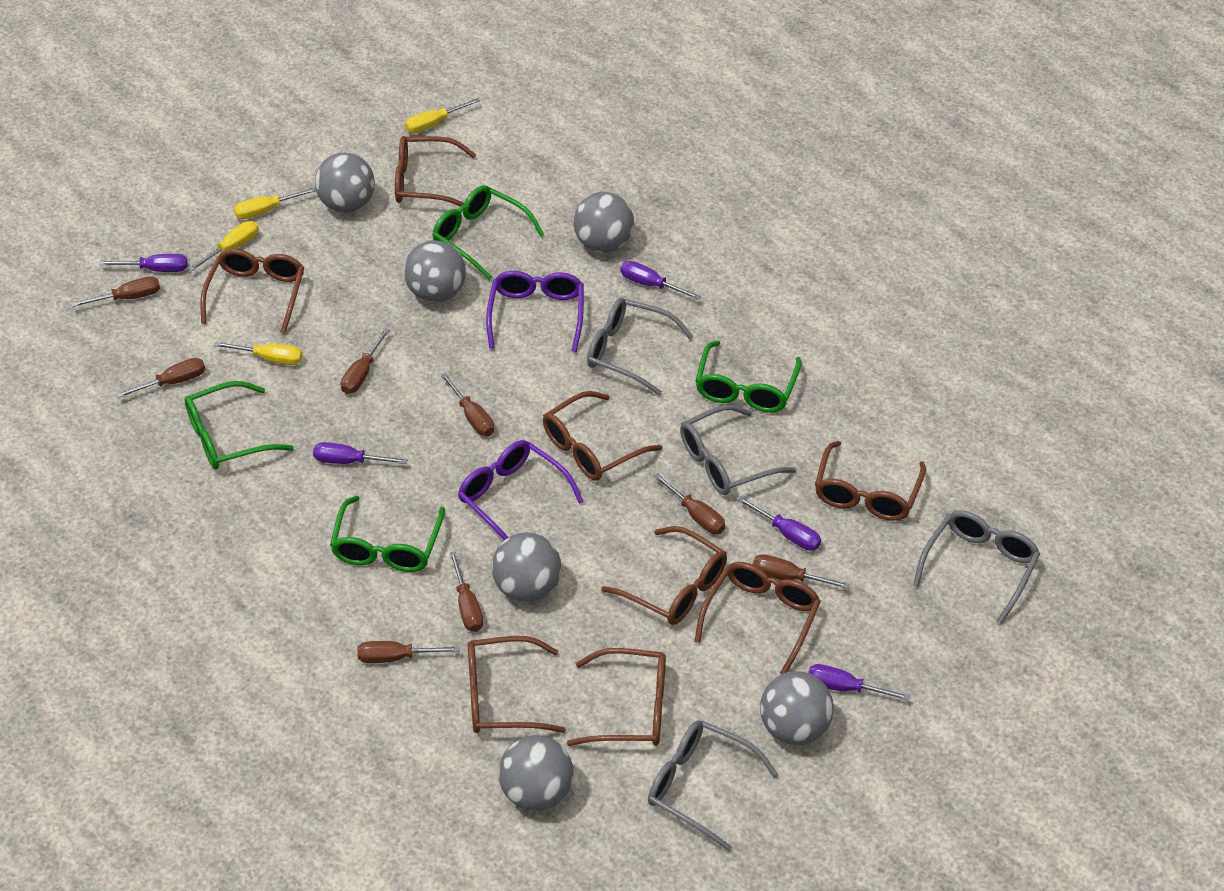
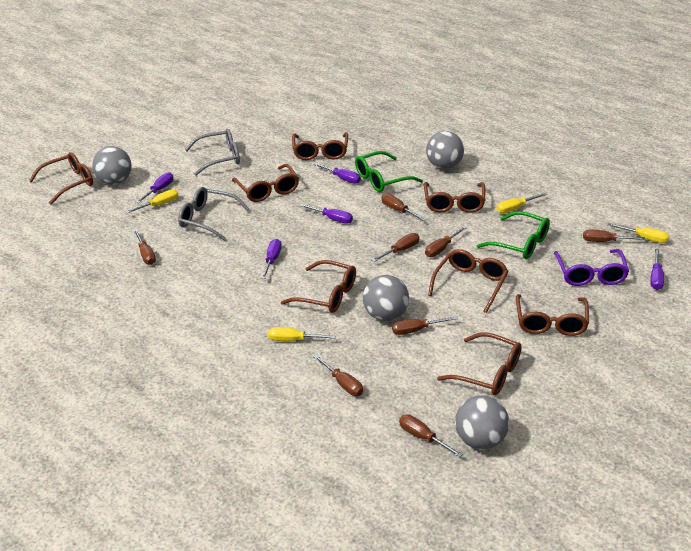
green glasses: 4 -> 2
grey ball: 6 -> 4
grey glasses: 4 -> 2
purple glasses: 2 -> 1

